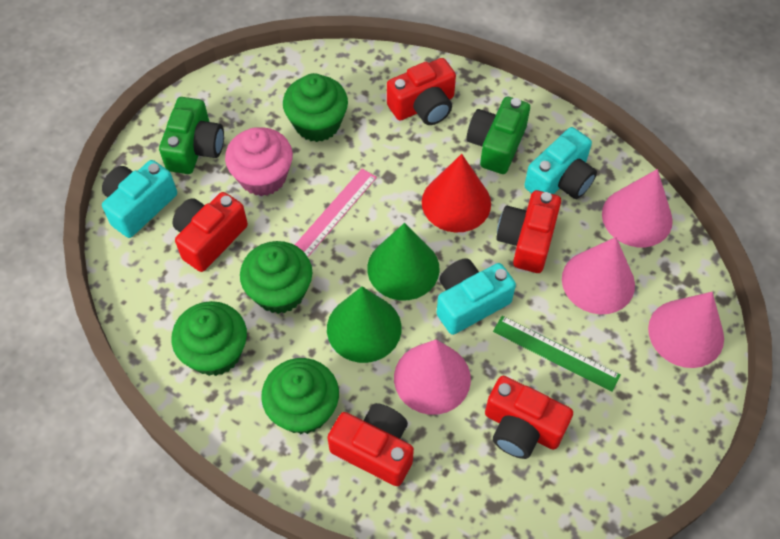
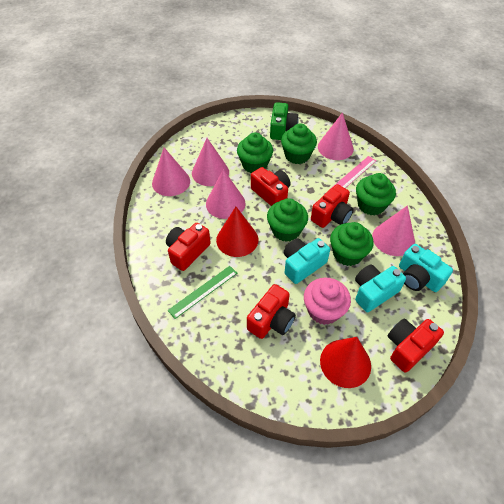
green camera: 2 -> 1
green cone: 2 -> 0
green cupcake: 4 -> 5
pink cone: 4 -> 5
red cone: 1 -> 2

